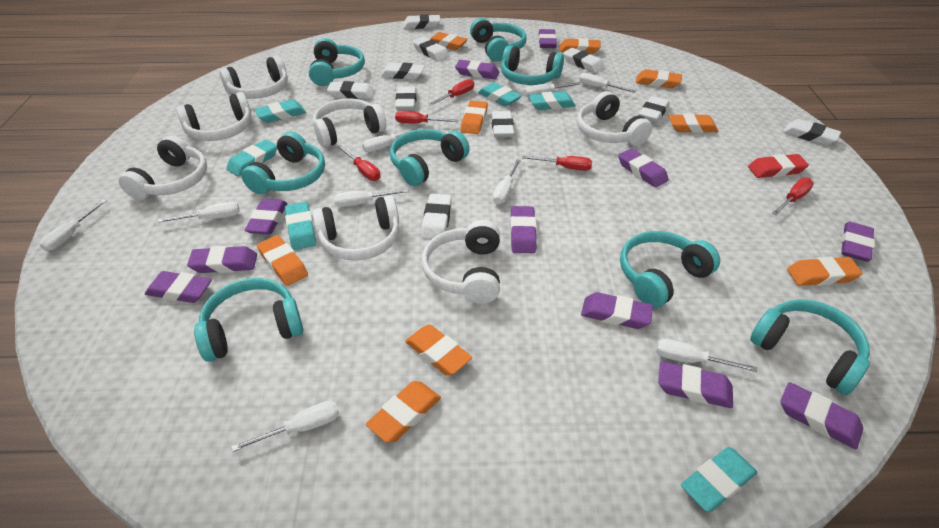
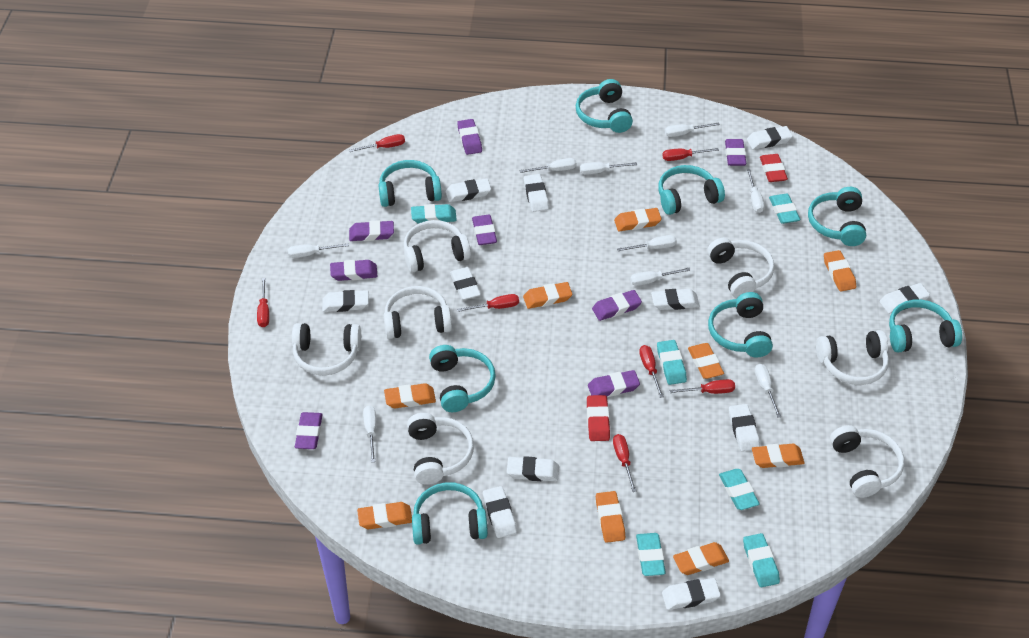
purple eraser: 11 -> 8
red eraser: 1 -> 2
red screwdriver: 5 -> 7
white eraser: 10 -> 11

